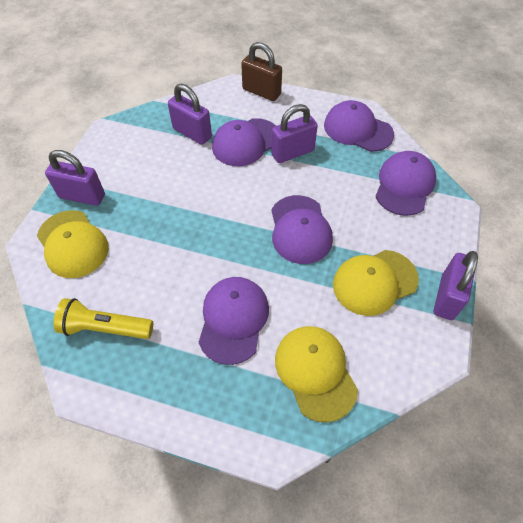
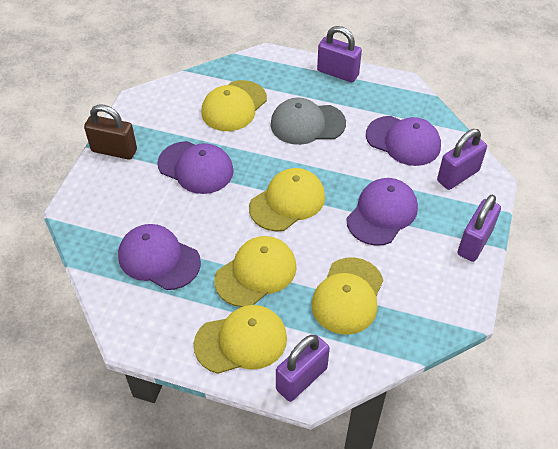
grey cap: 0 -> 1
purple cap: 5 -> 4
yellow cap: 3 -> 5
yellow flashlight: 1 -> 0

